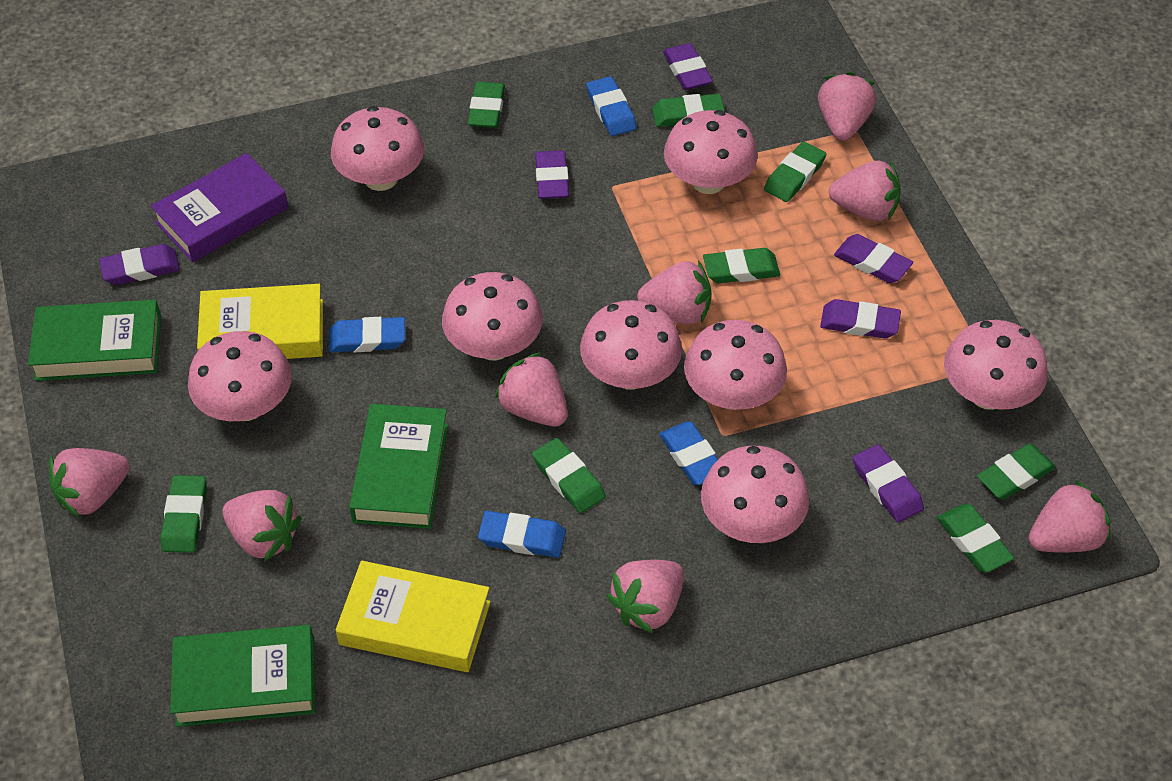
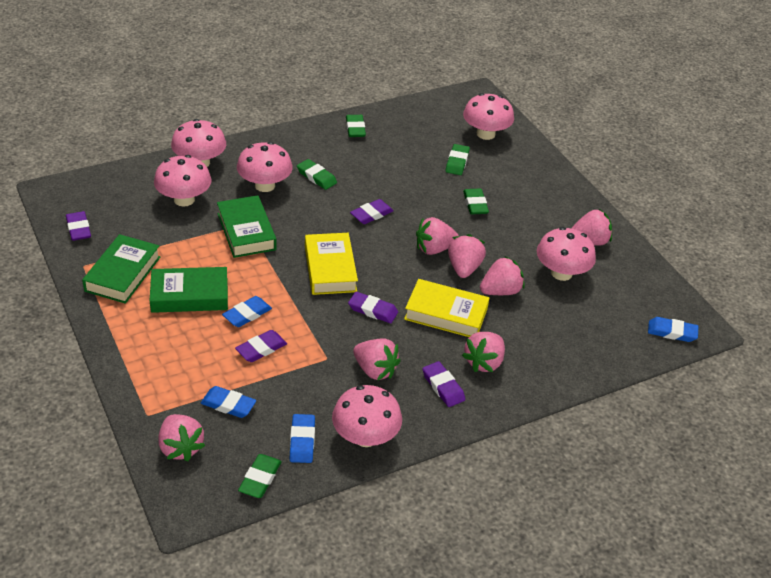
green eraser: 8 -> 5
pink mushroom: 8 -> 6
pink strawberry: 8 -> 7
purple book: 1 -> 0
purple eraser: 6 -> 5

